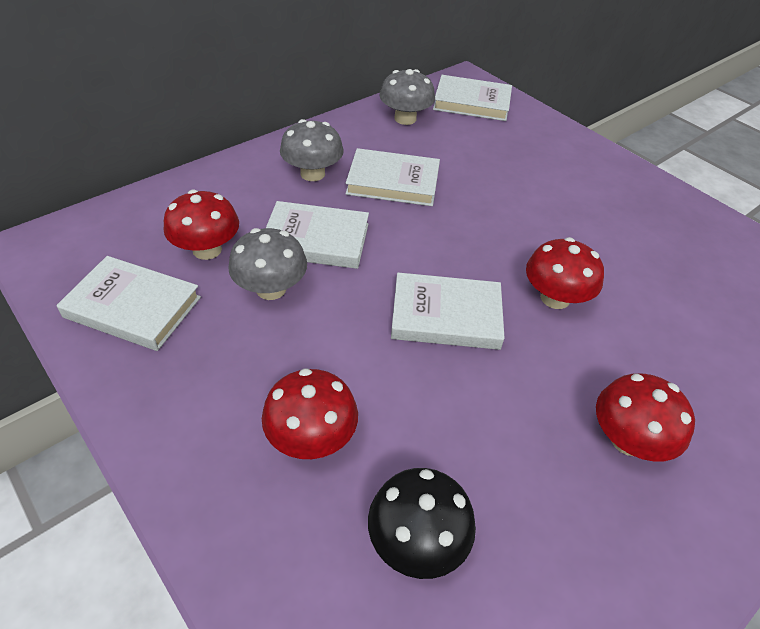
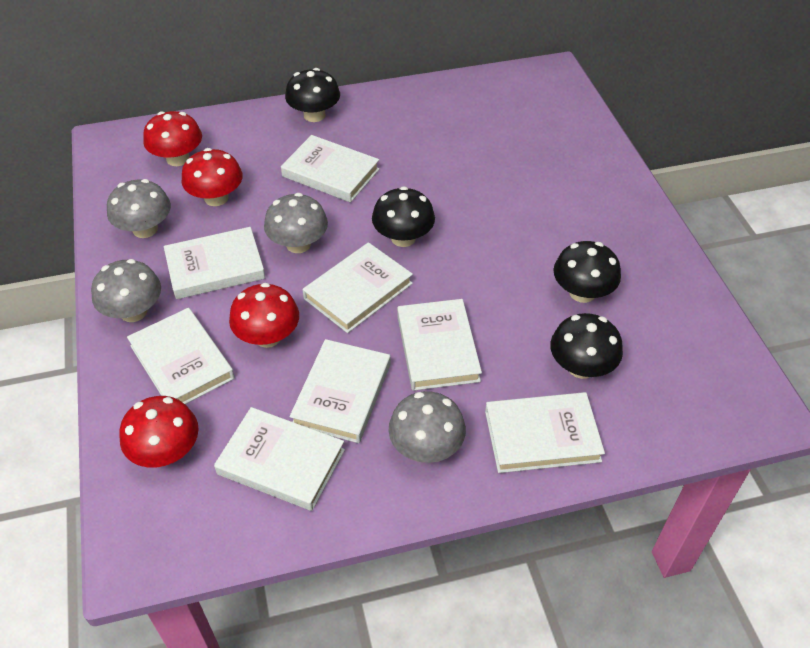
black mushroom: 1 -> 4
grey mushroom: 3 -> 4
white book: 5 -> 8

